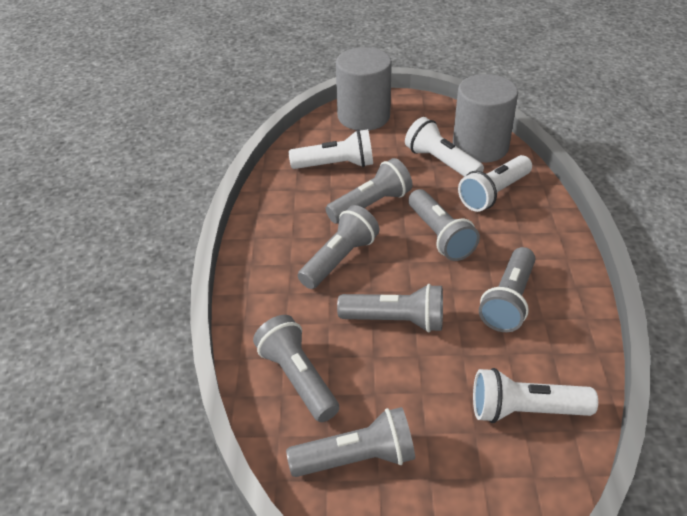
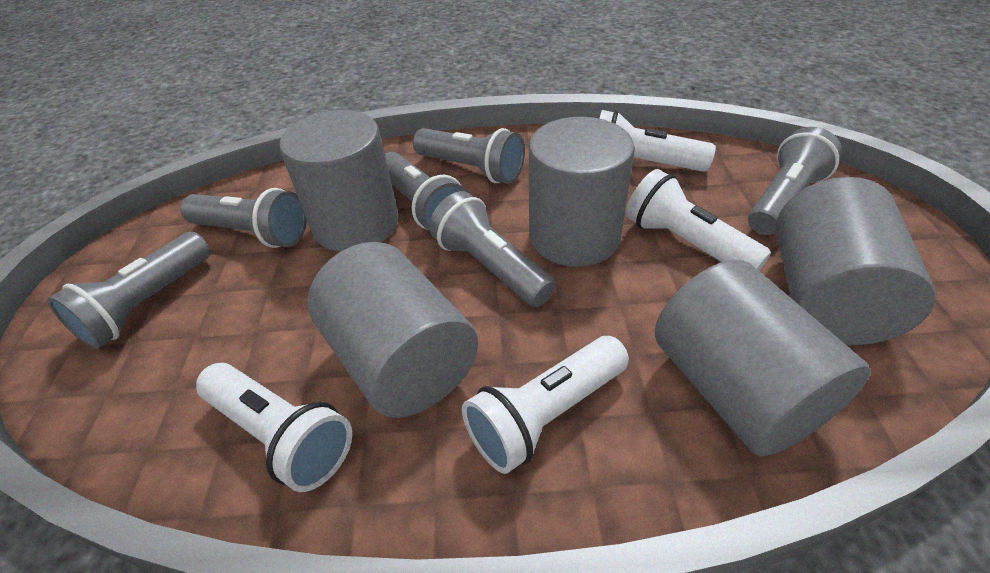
grey cylinder: 2 -> 5
grey flashlight: 7 -> 6

